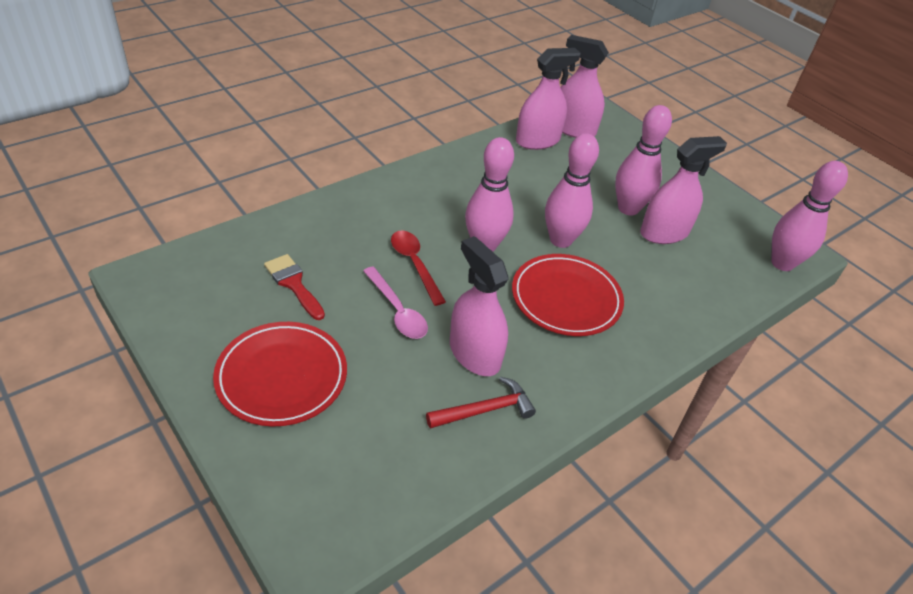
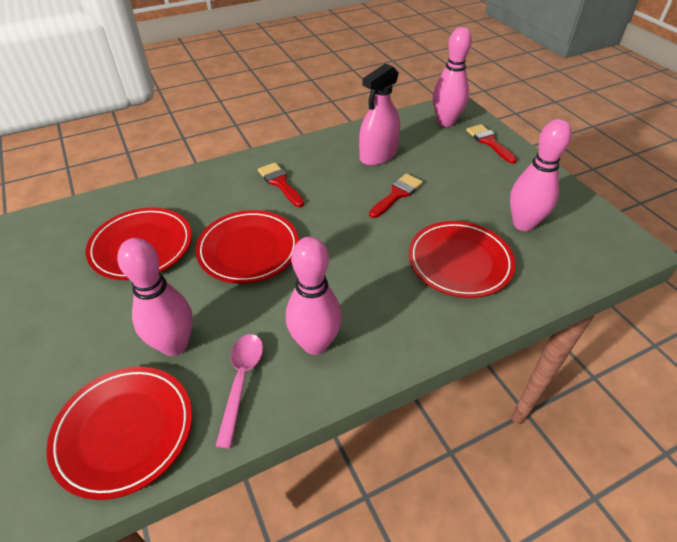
pink spray bottle: 4 -> 1
red brush: 1 -> 3
red hammer: 1 -> 0
red plate: 2 -> 4
red spoon: 1 -> 0

